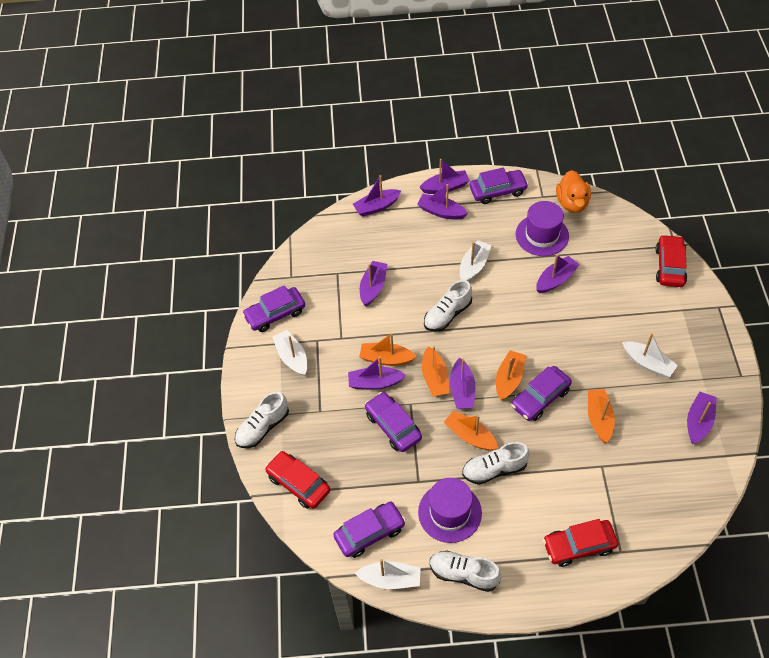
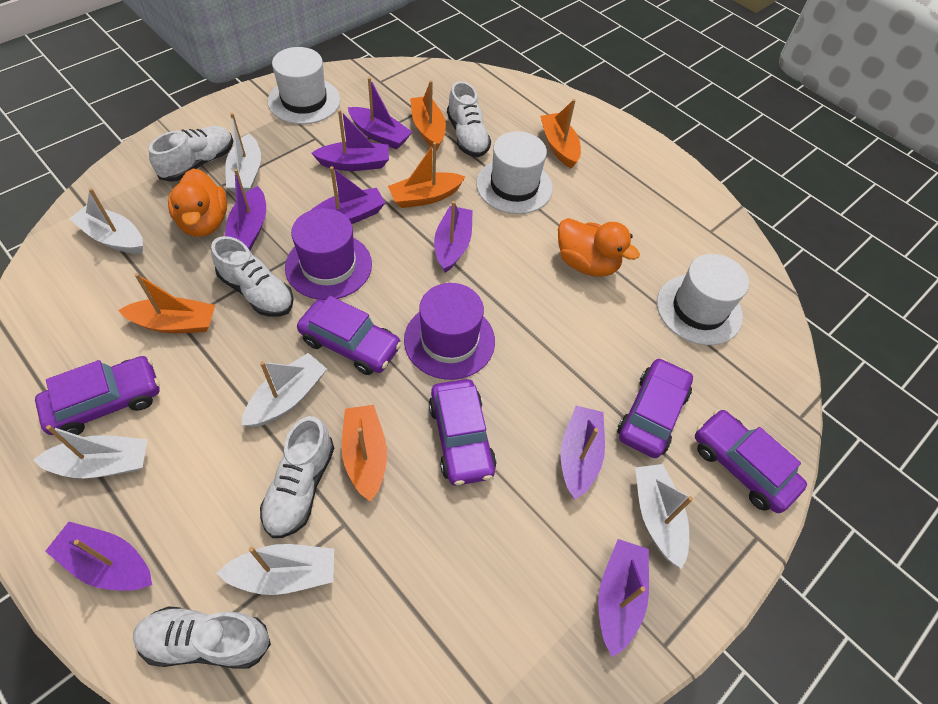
orange duck: 1 -> 2
red car: 3 -> 0
white boat: 4 -> 6
white hat: 0 -> 3
white shoe: 4 -> 5

